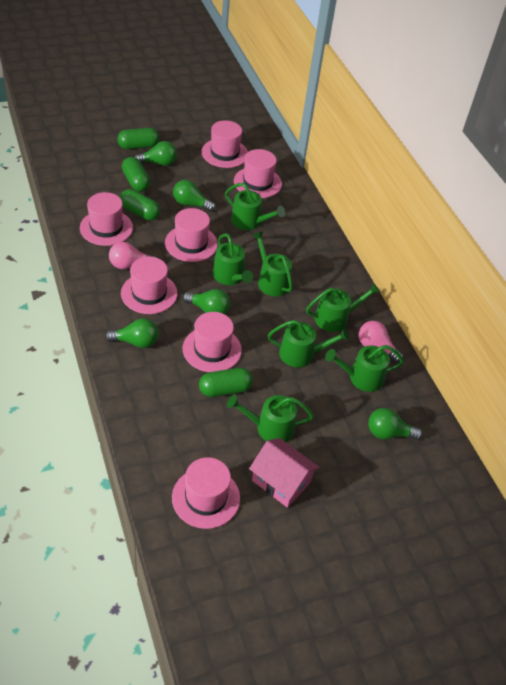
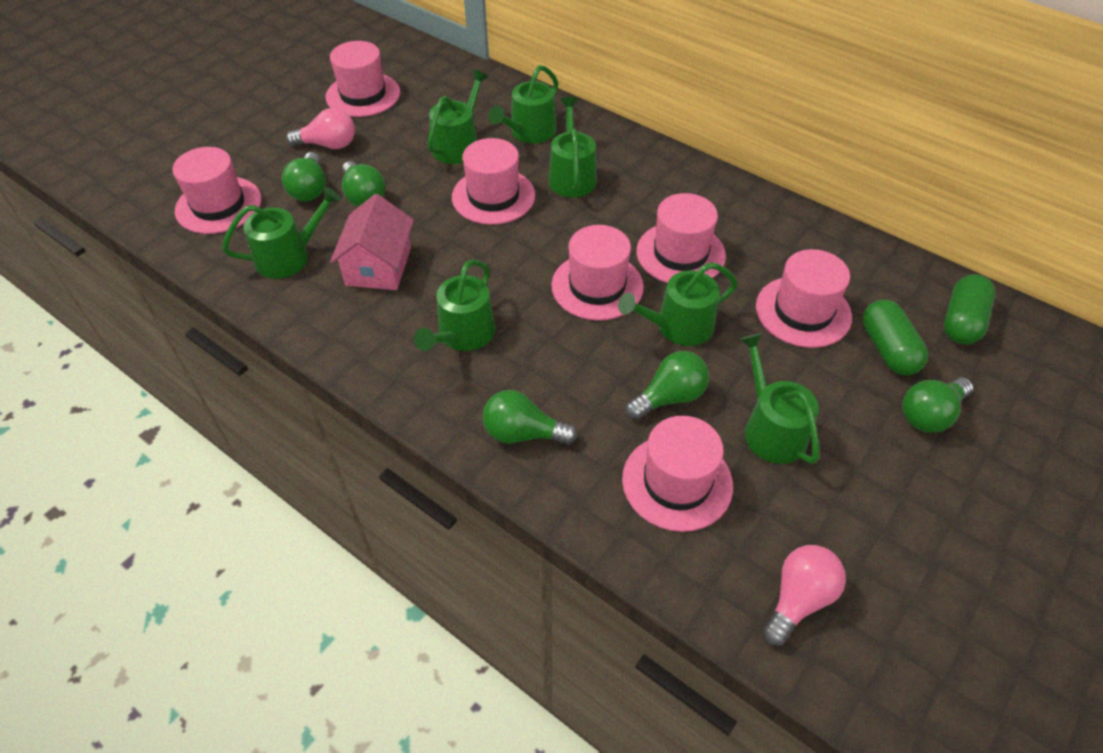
green capsule: 4 -> 2

